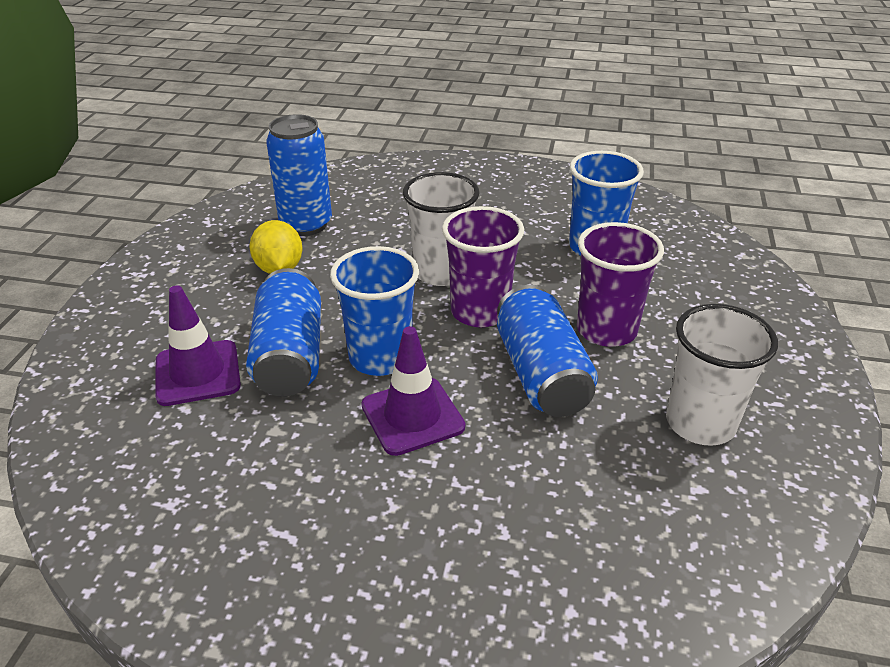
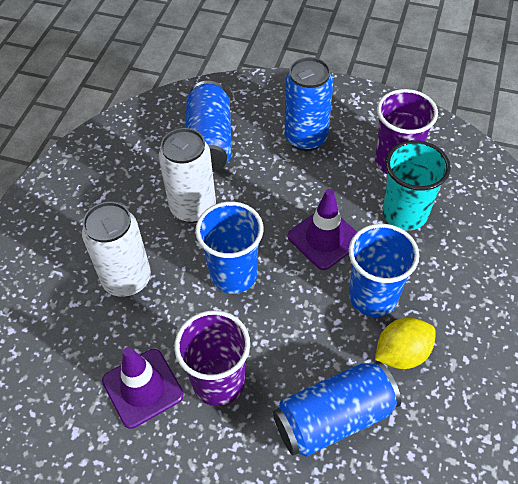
turquoise cup: 0 -> 1
white can: 0 -> 2
white cup: 2 -> 0

